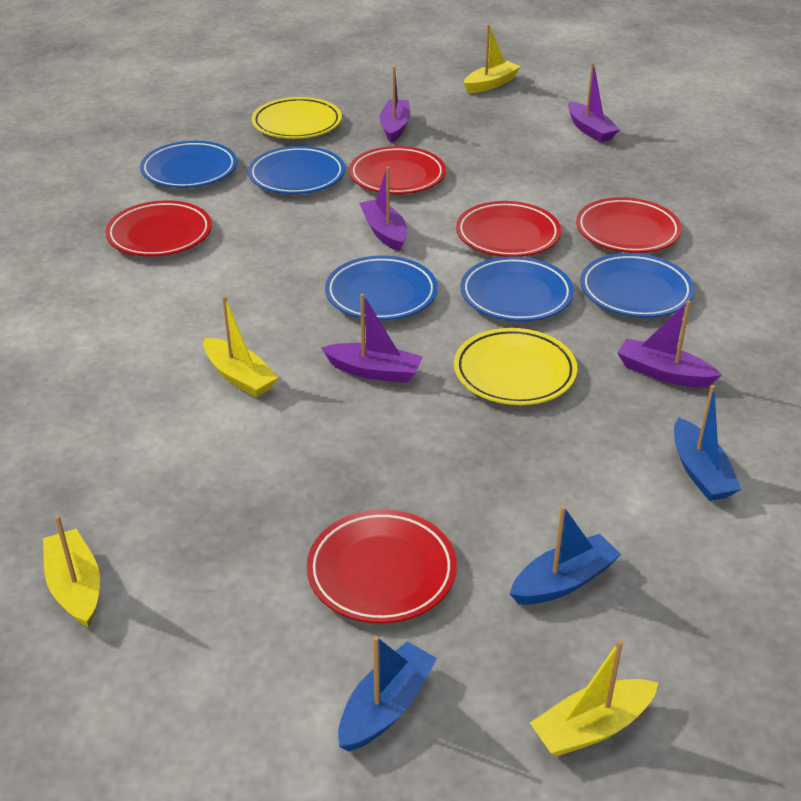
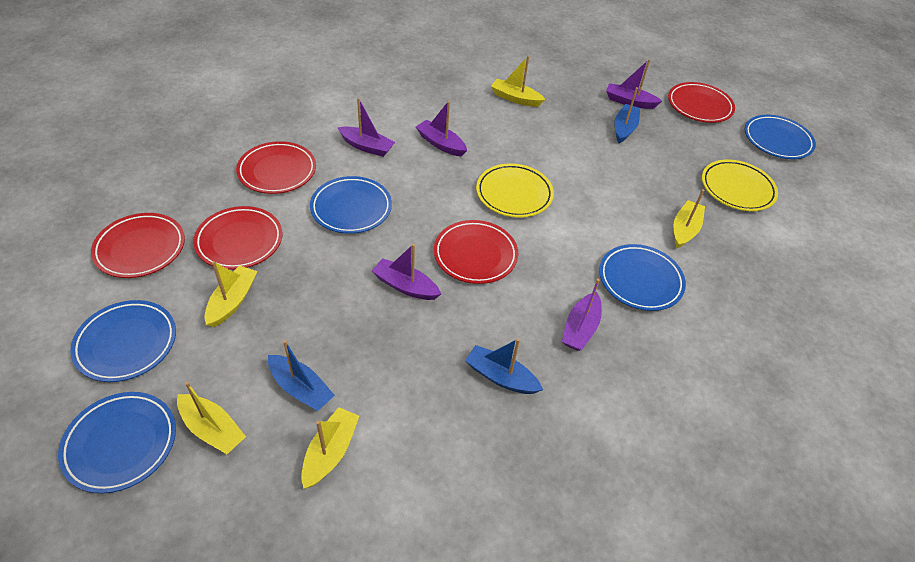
yellow boat: 4 -> 5

